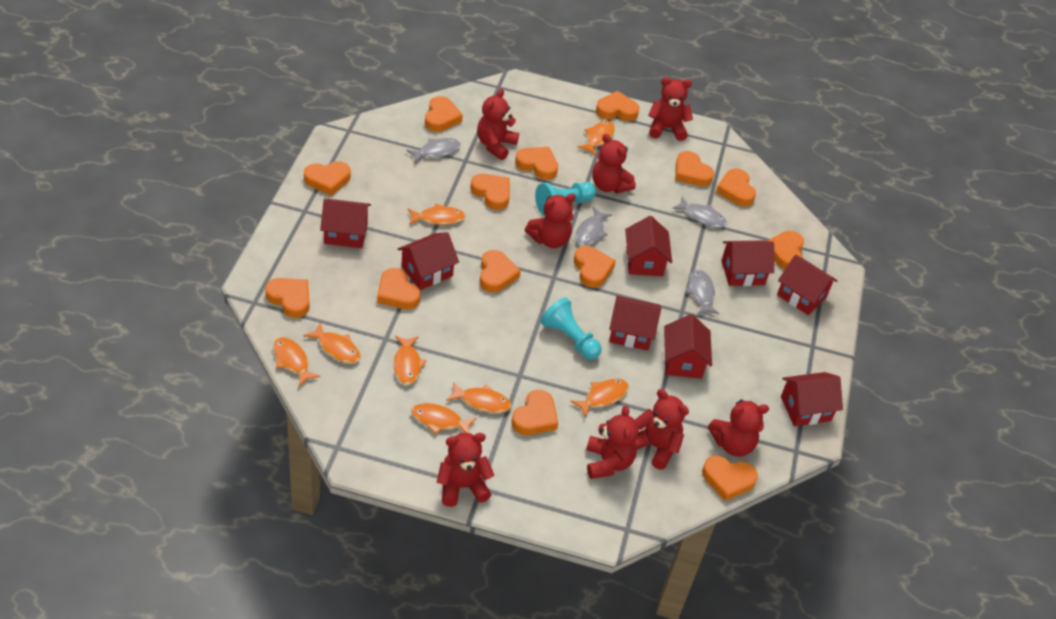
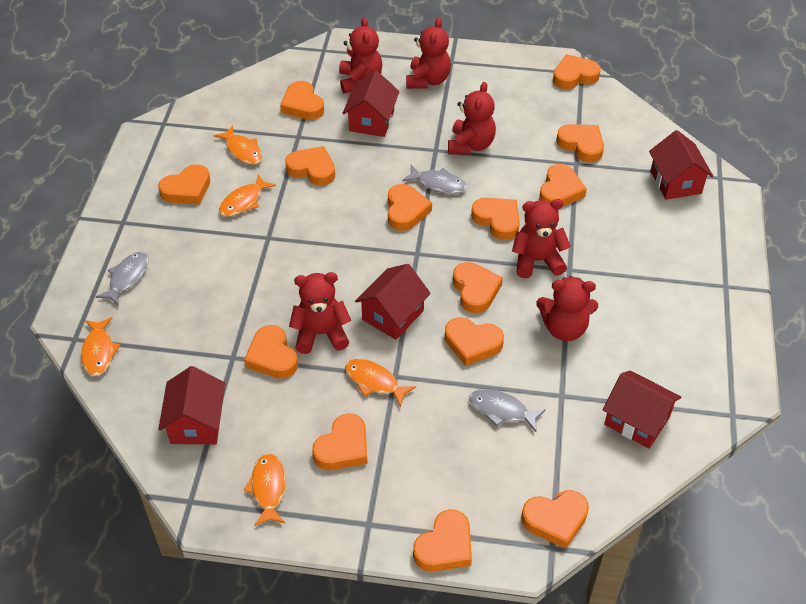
grey fish: 4 -> 3
orange fish: 8 -> 5
red house: 8 -> 5
red teddy bear: 8 -> 6
turquoise pawn: 2 -> 0

